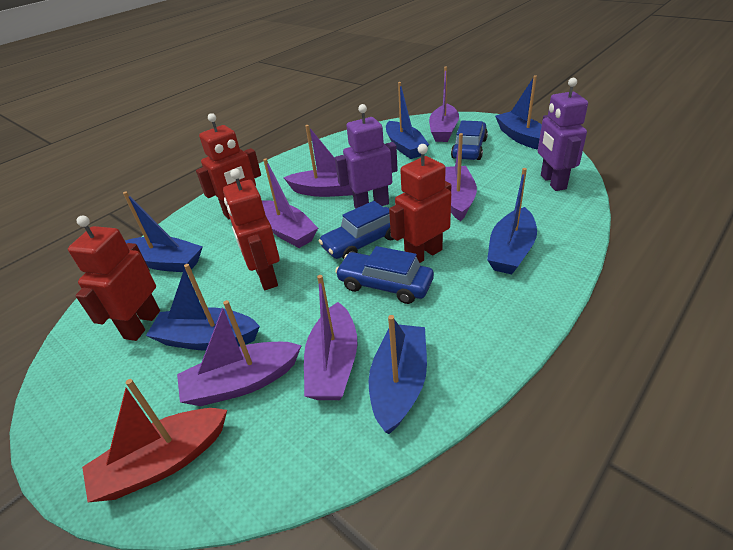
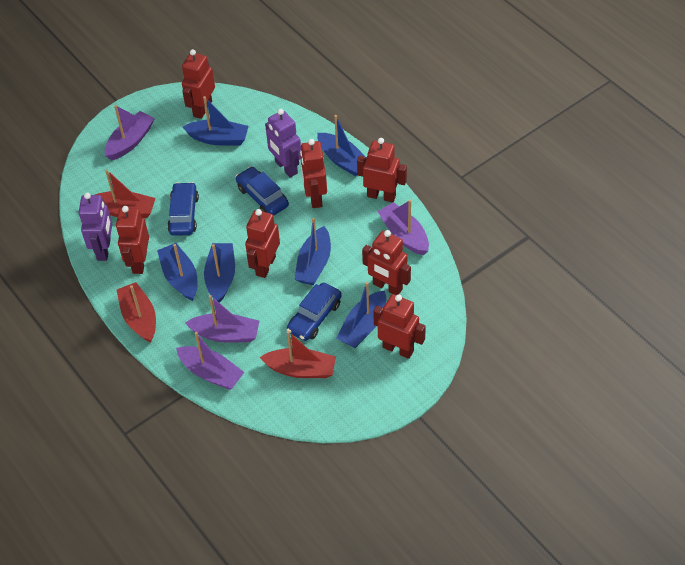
purple boat: 6 -> 4
red boat: 1 -> 3
red robot: 4 -> 7

